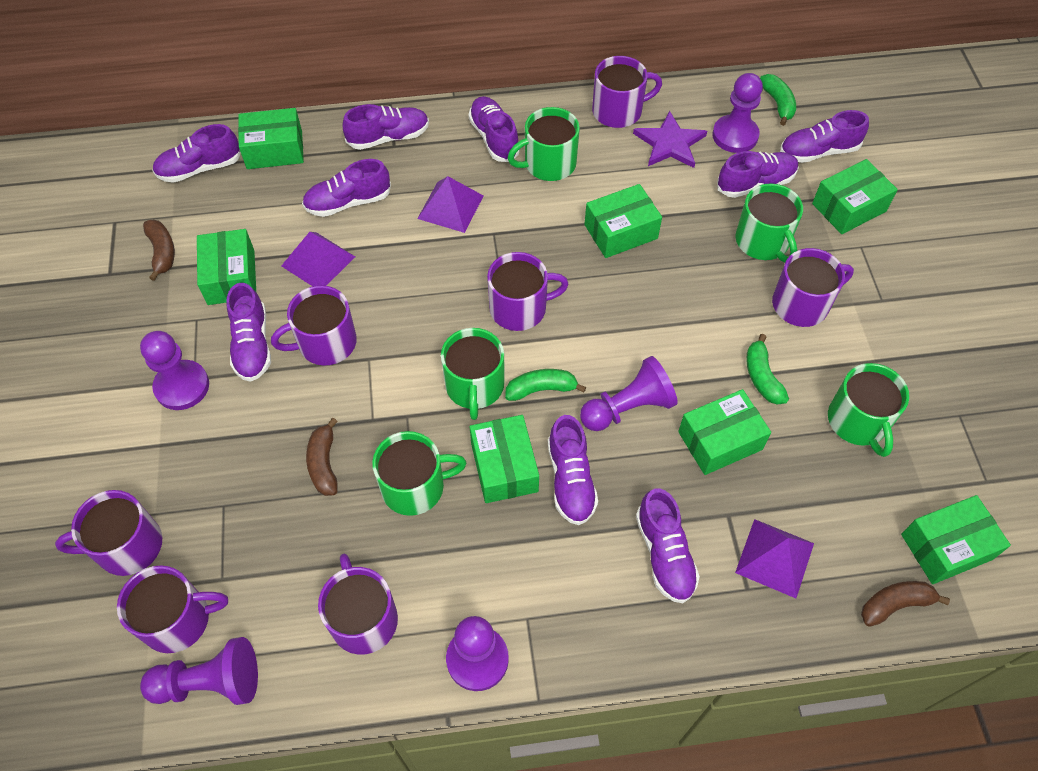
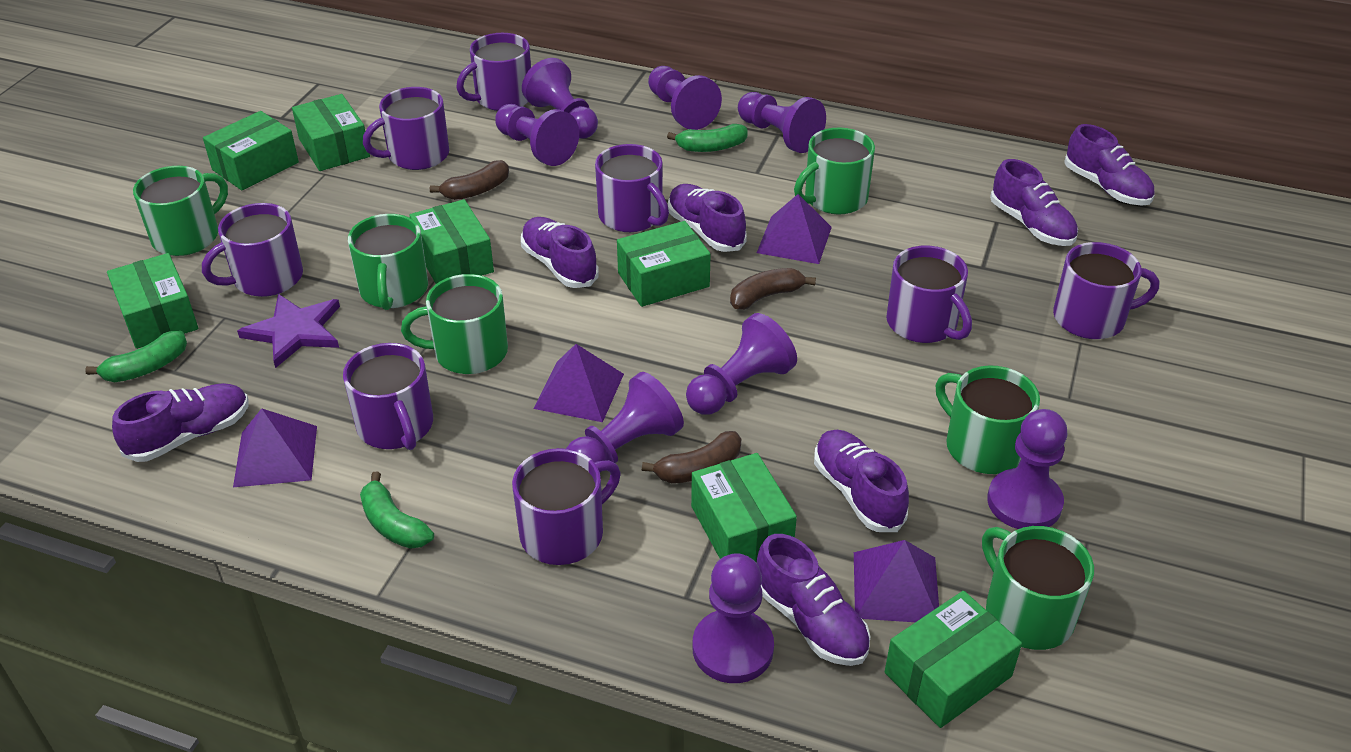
green mug: 5 -> 6
purple mug: 7 -> 8
purple pawn: 5 -> 8
purple pyramid: 3 -> 4
purple shoe: 9 -> 7

